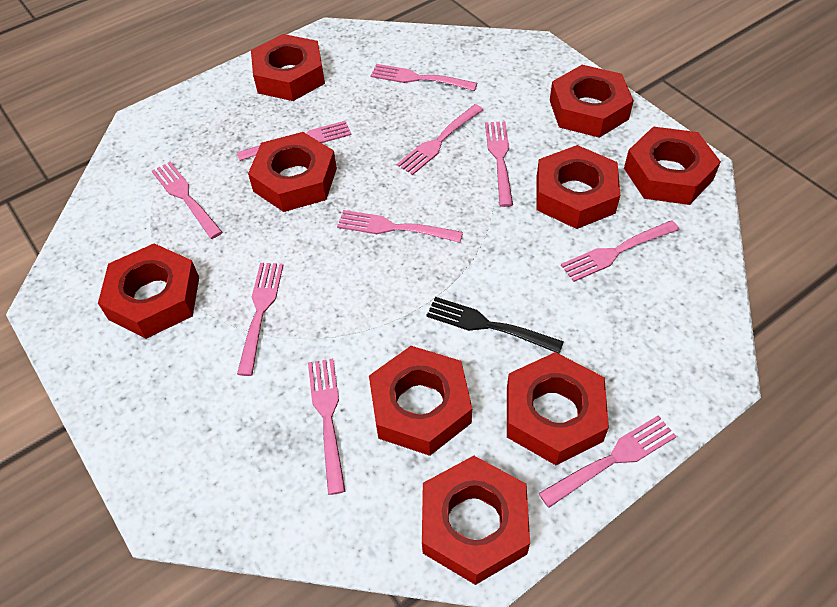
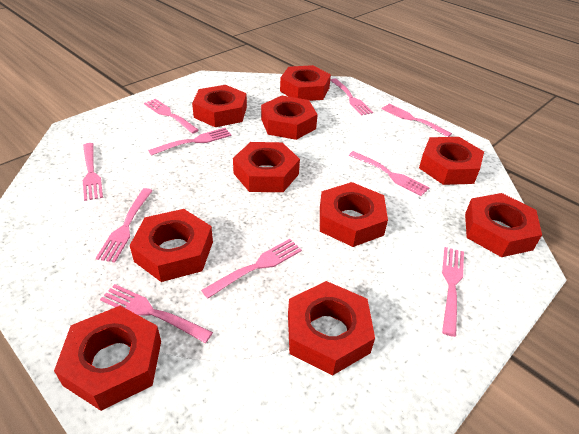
black fork: 1 -> 0
red nut: 9 -> 10

